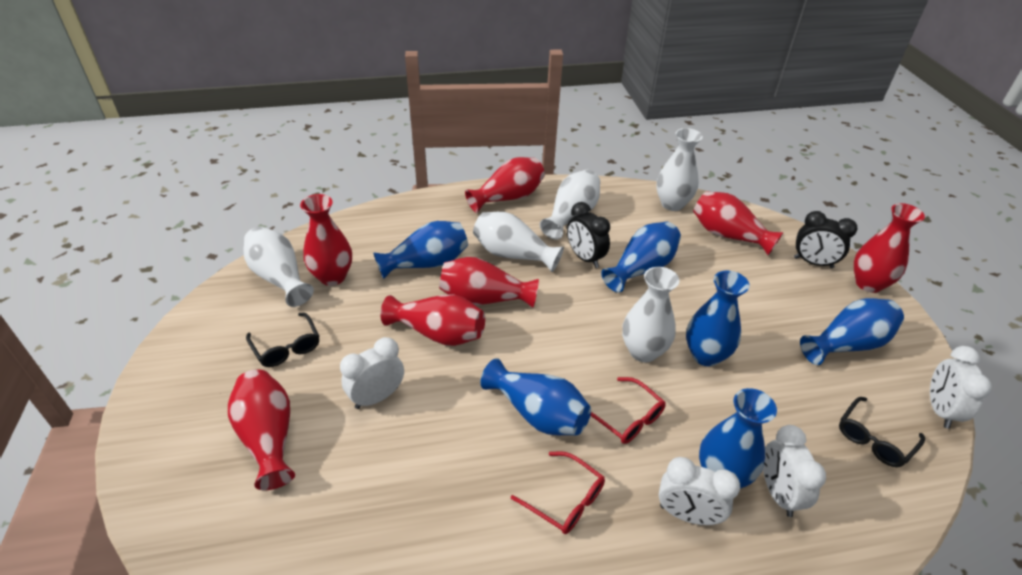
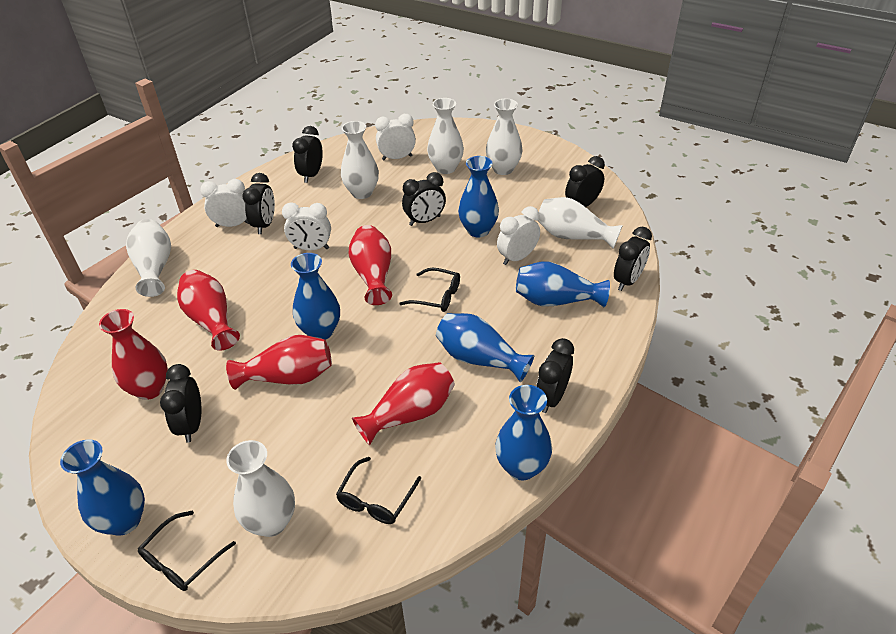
black clock: 2 -> 7
black glasses: 2 -> 3
red glasses: 2 -> 0
red vase: 7 -> 5
white vase: 5 -> 6

